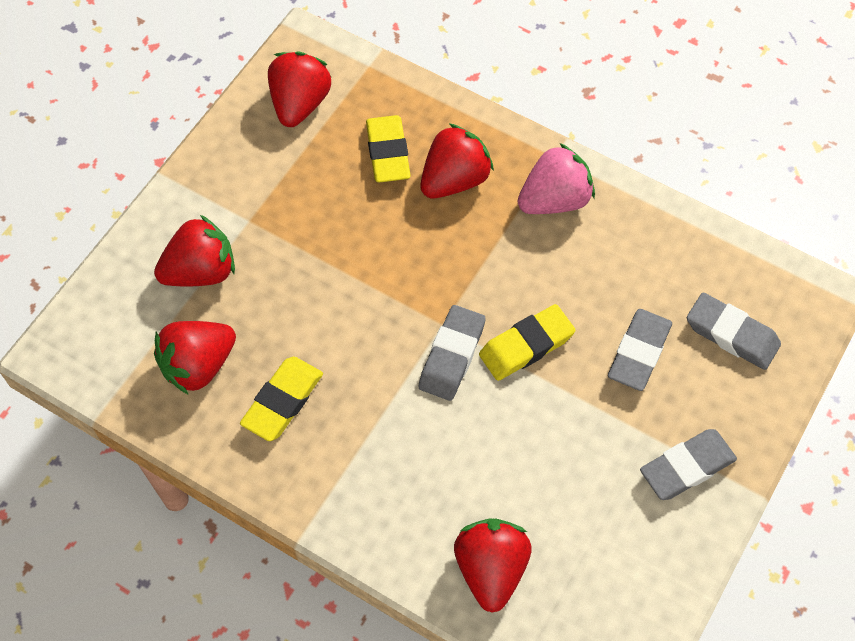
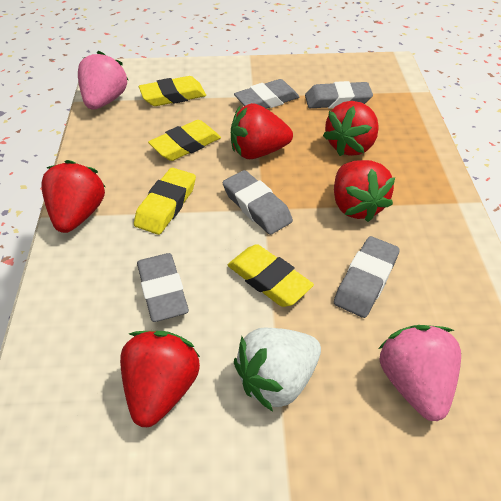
grey eraser: 4 -> 5
pink strawberry: 1 -> 2
white strawberry: 0 -> 1
yellow eraser: 3 -> 4

